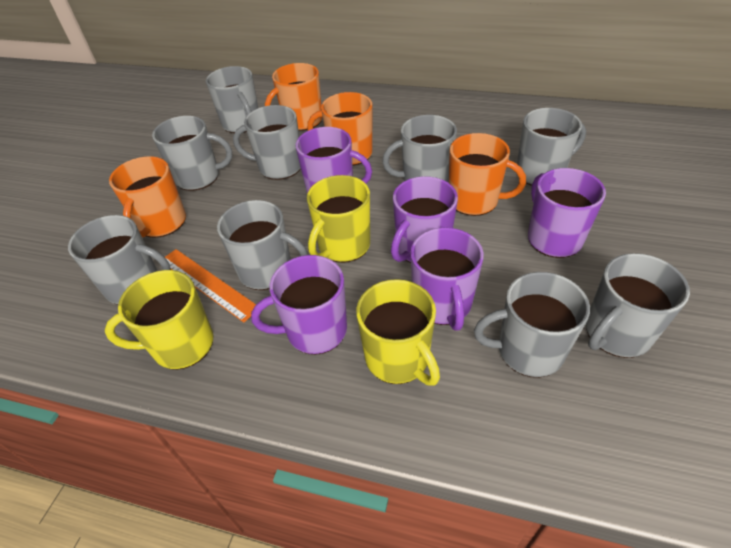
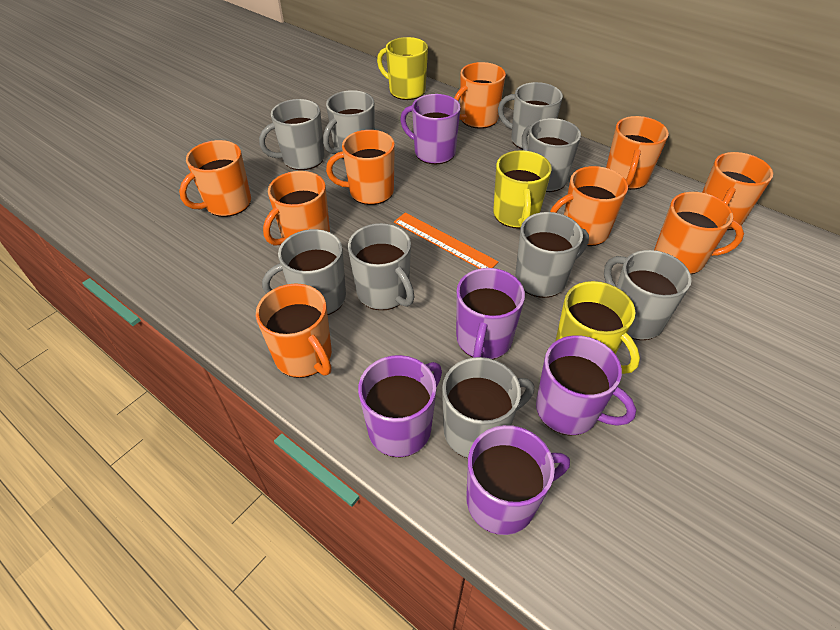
orange mug: 4 -> 9

